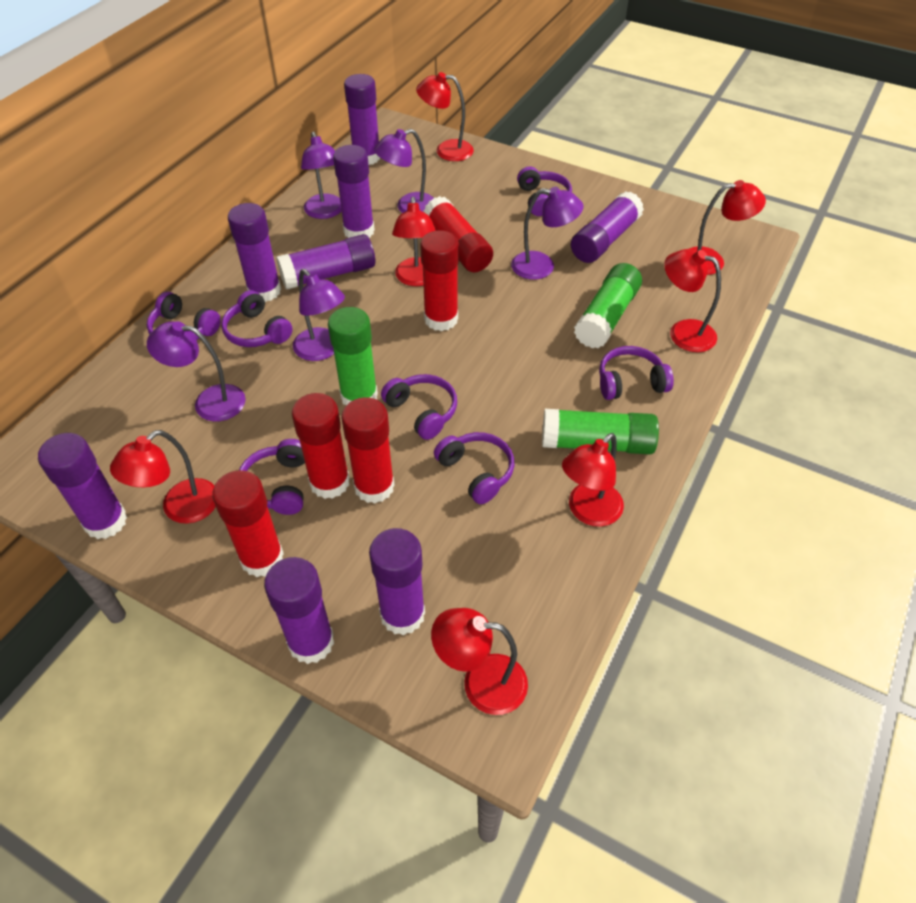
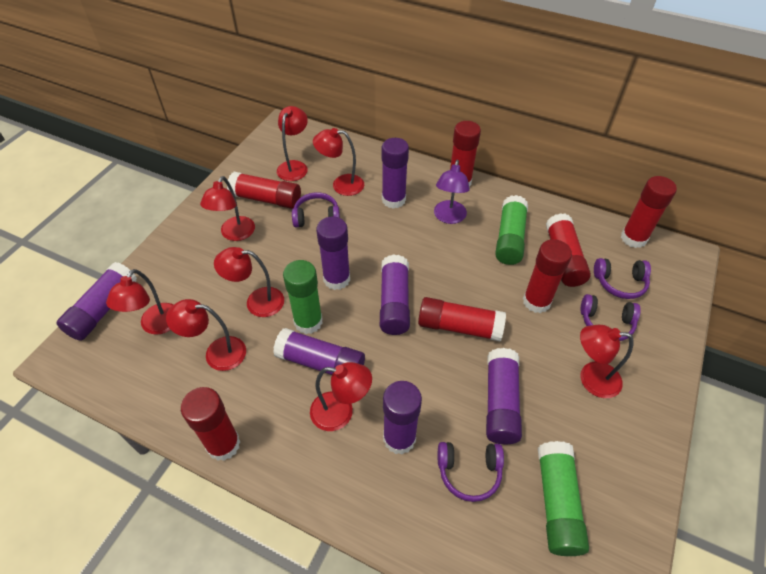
purple glue stick: 8 -> 7
purple headphones: 7 -> 4
purple lamp: 5 -> 1
red glue stick: 5 -> 7
red lamp: 7 -> 8

